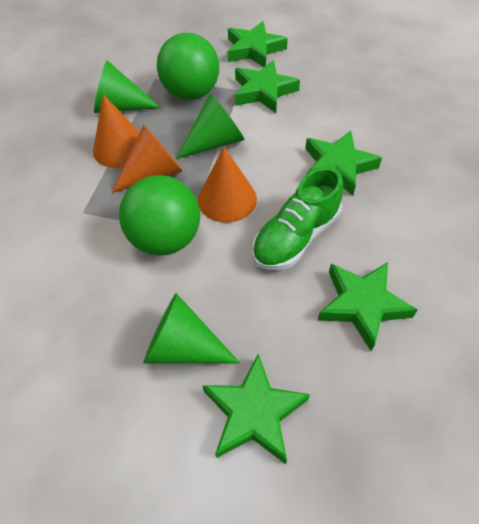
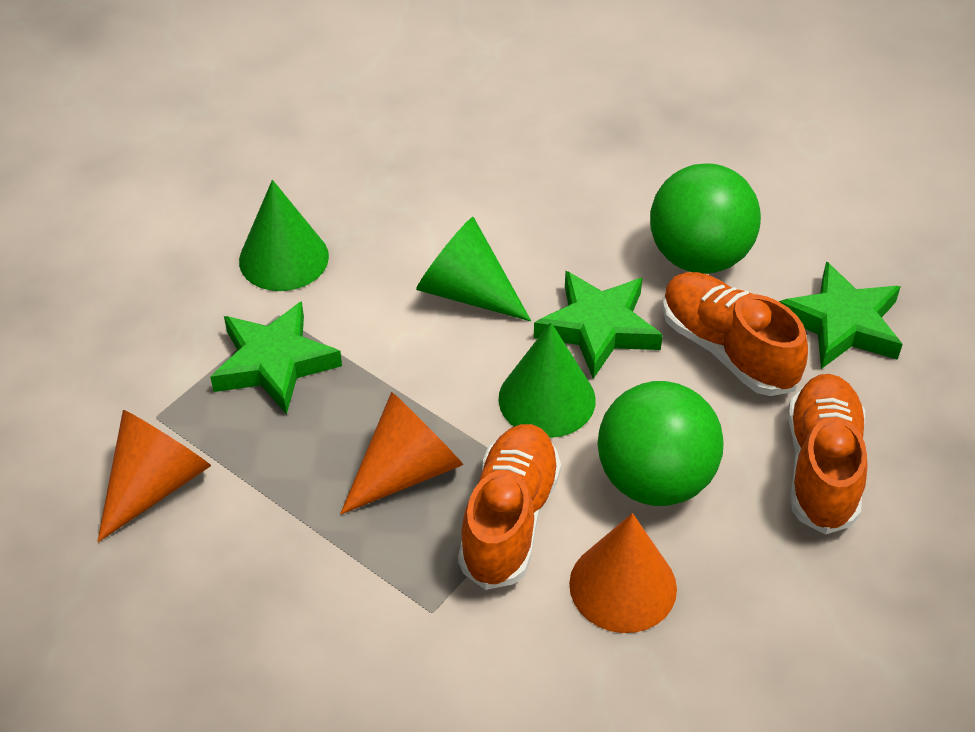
green shoe: 1 -> 0
green star: 5 -> 3
orange shoe: 0 -> 3

